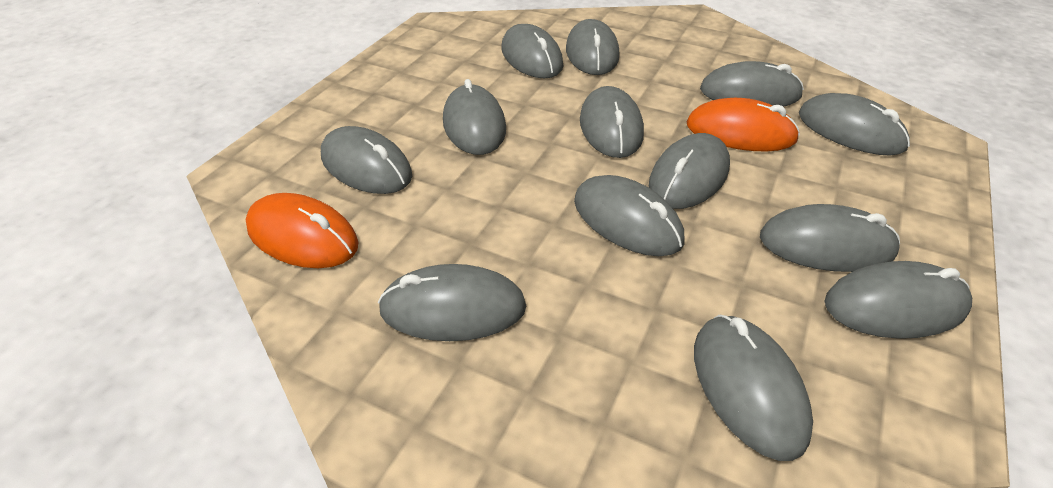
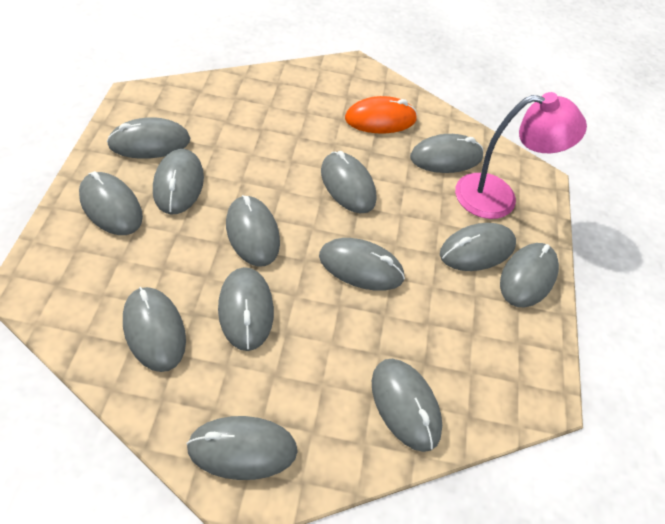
orange mouse: 2 -> 1
pink lamp: 0 -> 1

